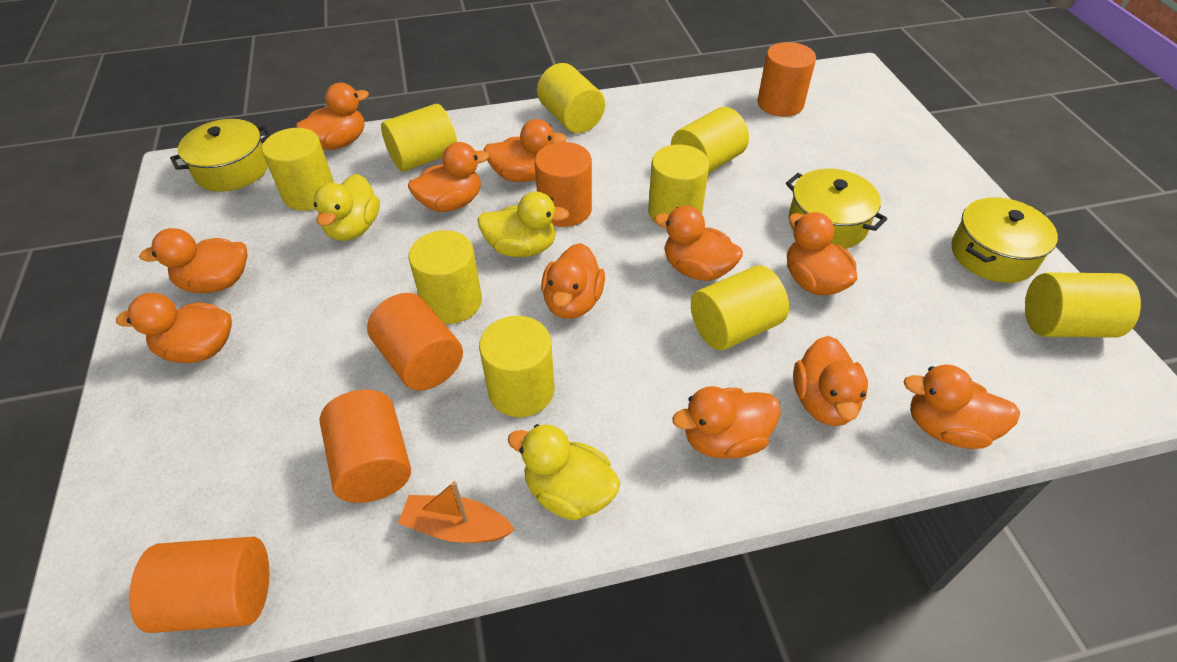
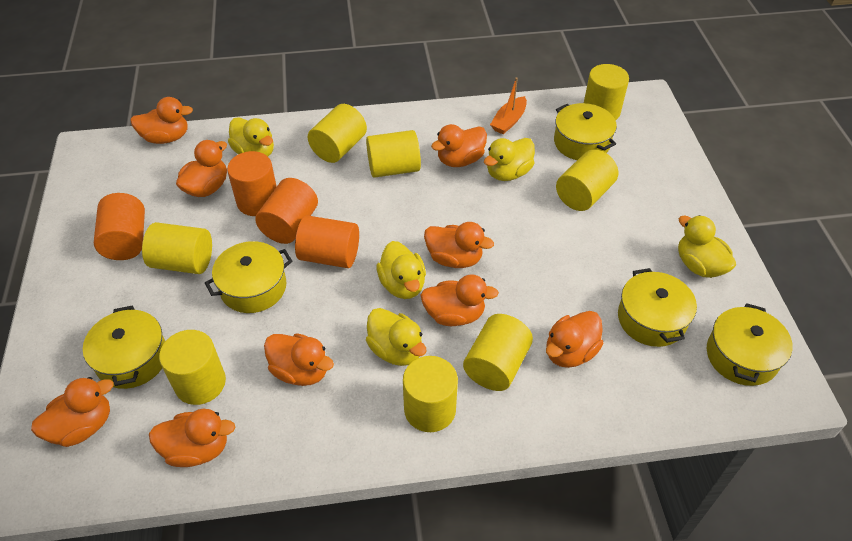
orange cylinder: 5 -> 4
orange duck: 11 -> 9
yellow cylinder: 9 -> 8
yellow duck: 3 -> 5
yellow pot: 3 -> 5

